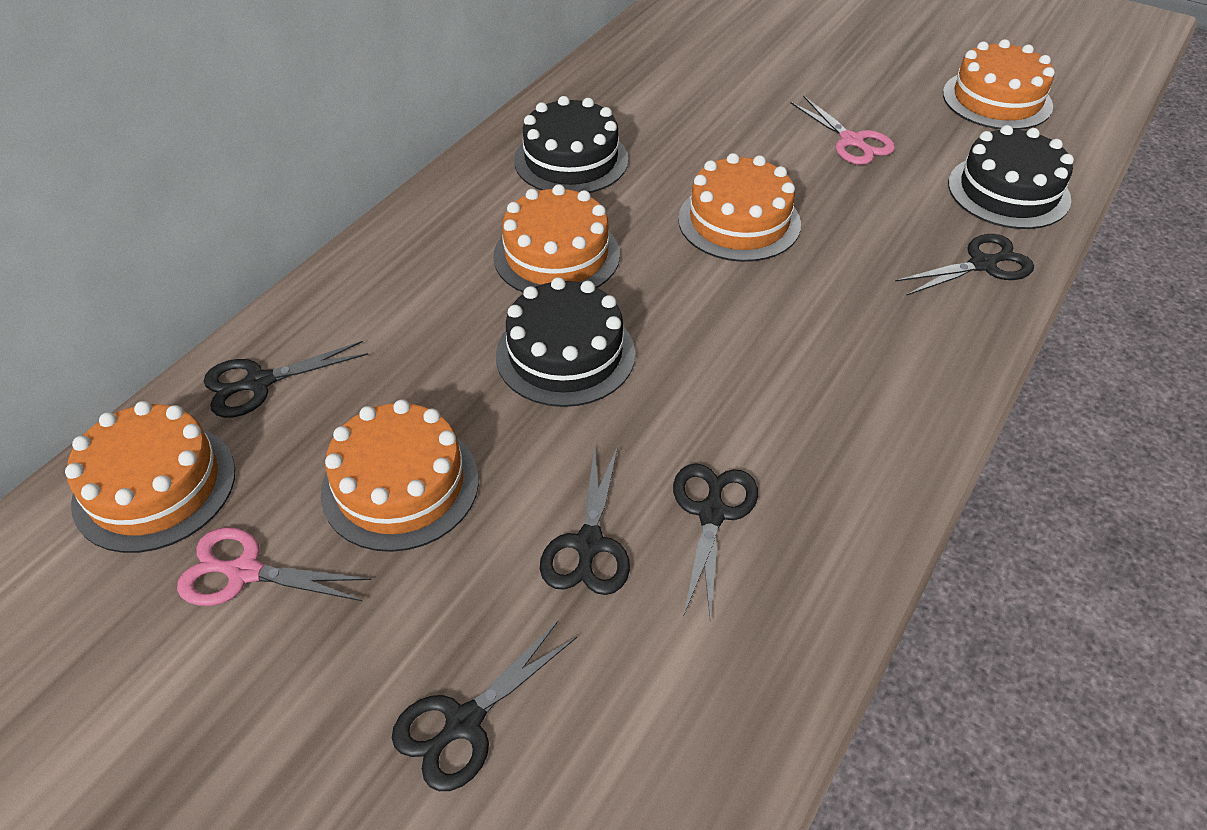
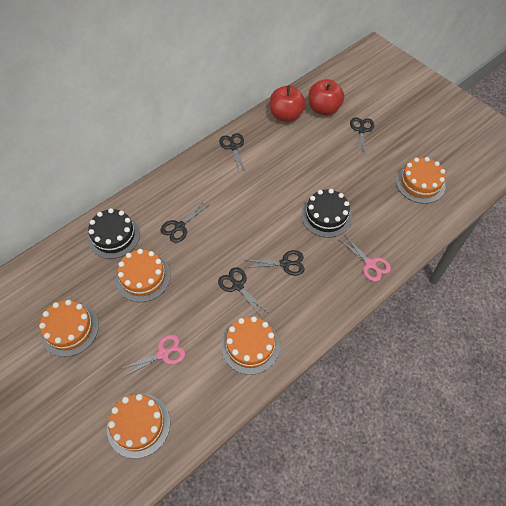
black cake: 3 -> 2
red apple: 0 -> 2

